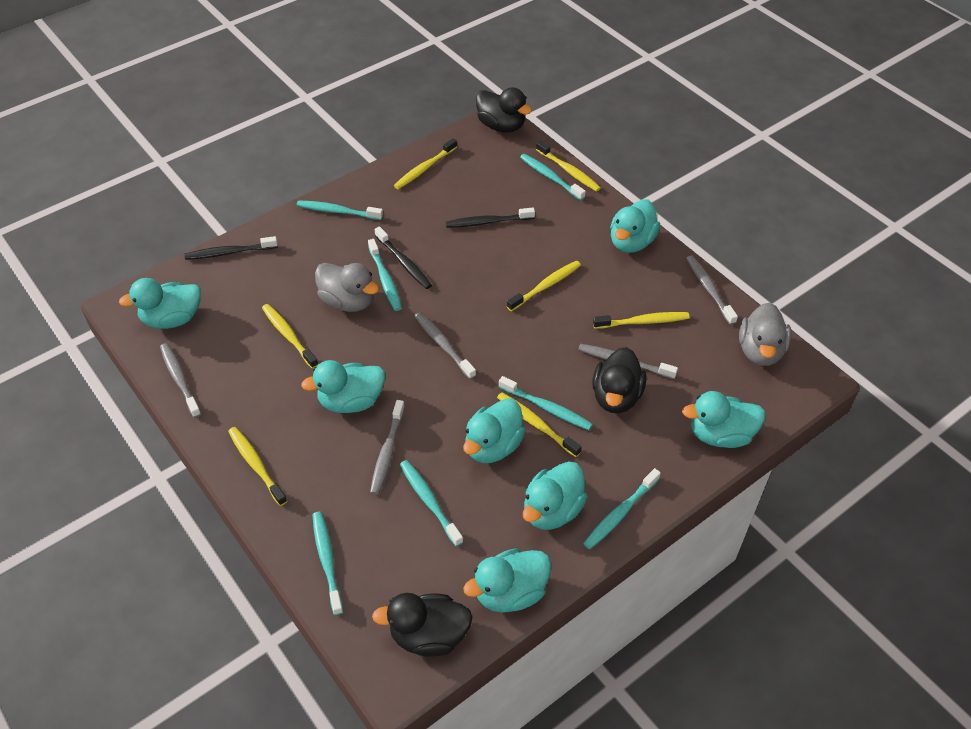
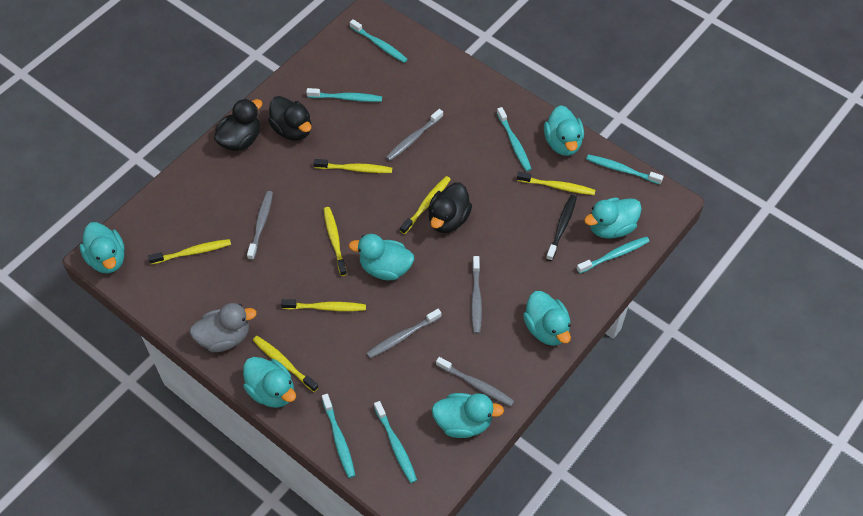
black toothbrush: 3 -> 1
grey duck: 2 -> 1

